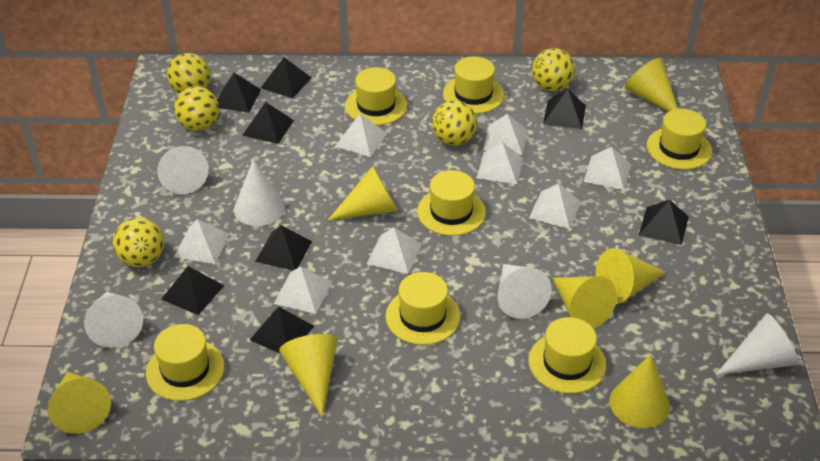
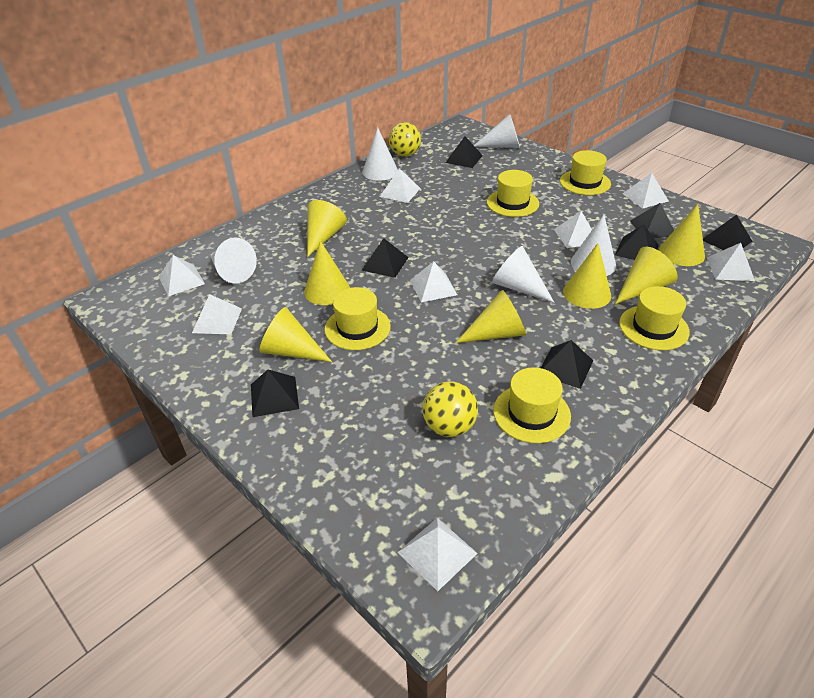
black pyramid: 8 -> 7
yellow ball: 5 -> 2
yellow hat: 7 -> 5

